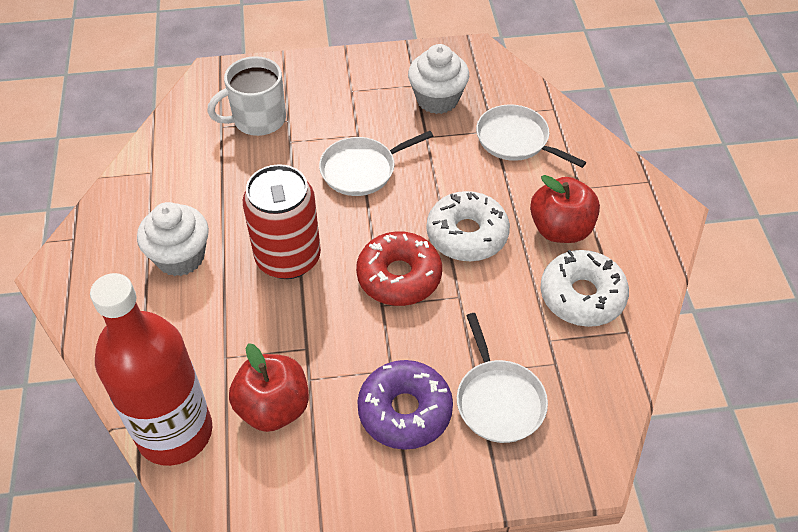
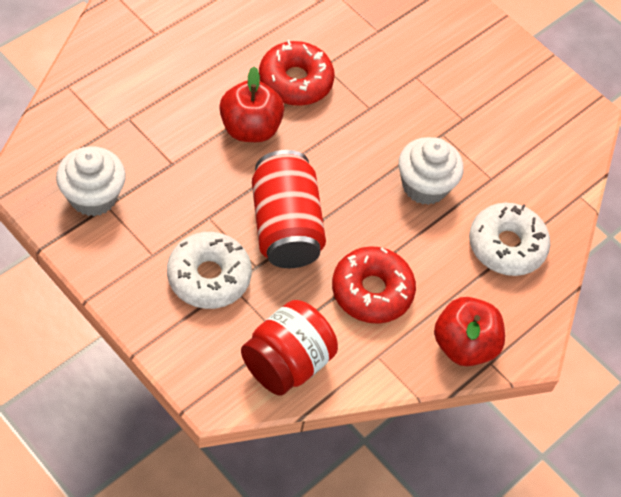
purple donut: 1 -> 0
red bottle: 1 -> 0
red donut: 1 -> 2
red jar: 0 -> 1
white mug: 1 -> 0
white pan: 3 -> 0

